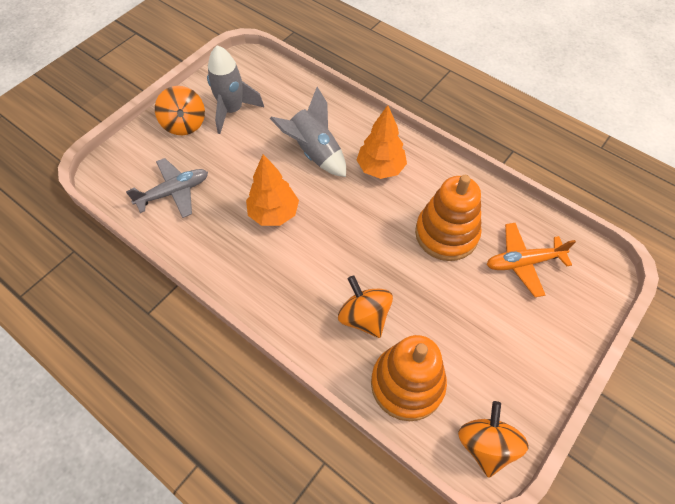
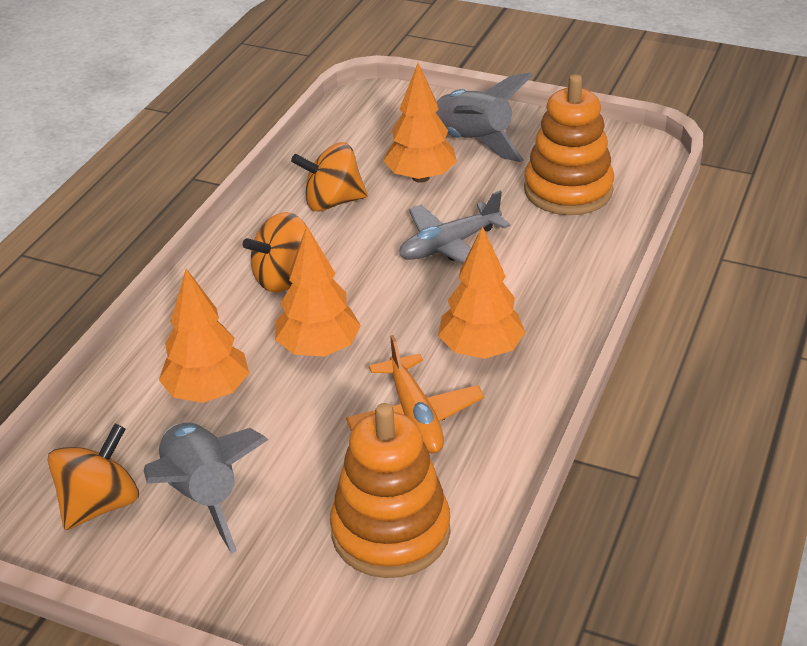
orange tree: 2 -> 4

